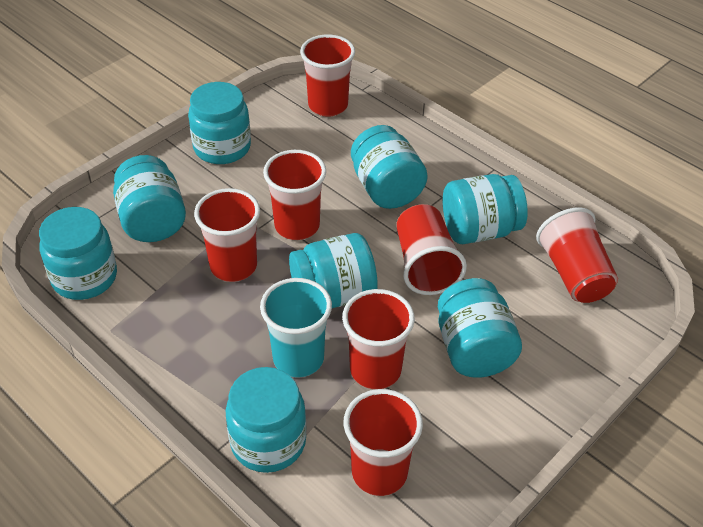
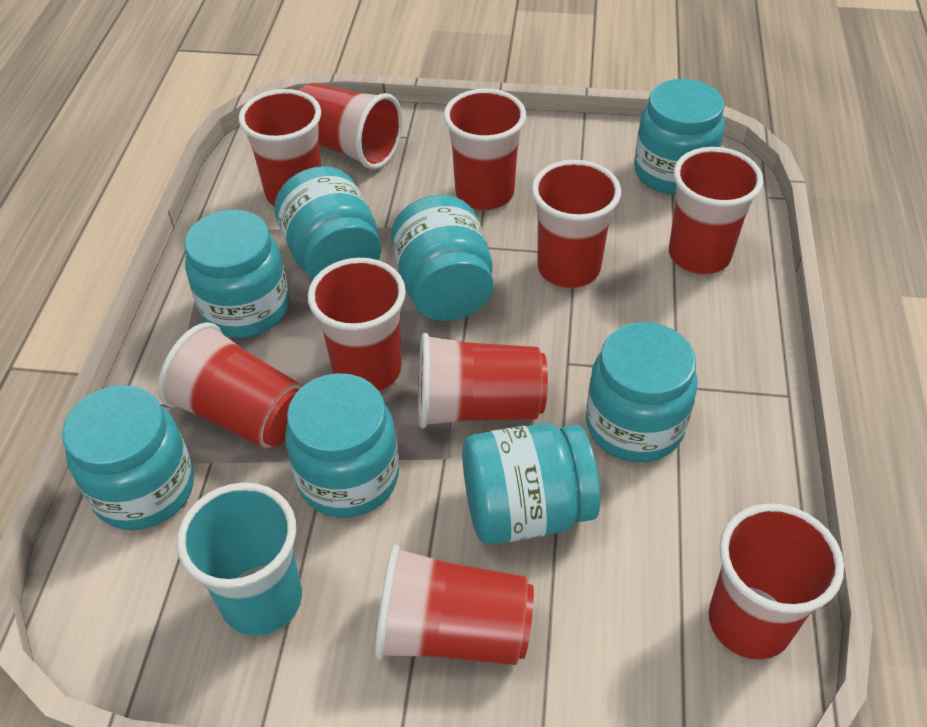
red cup: 7 -> 10

